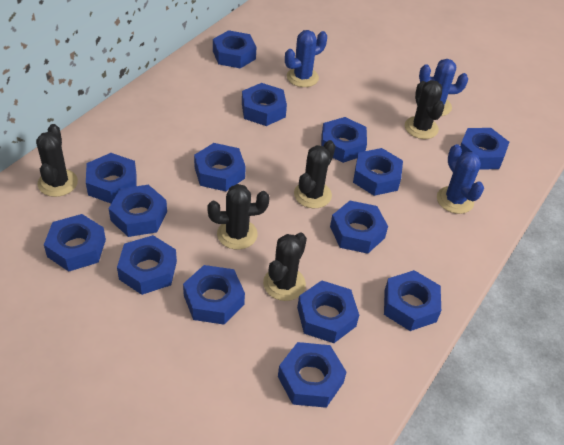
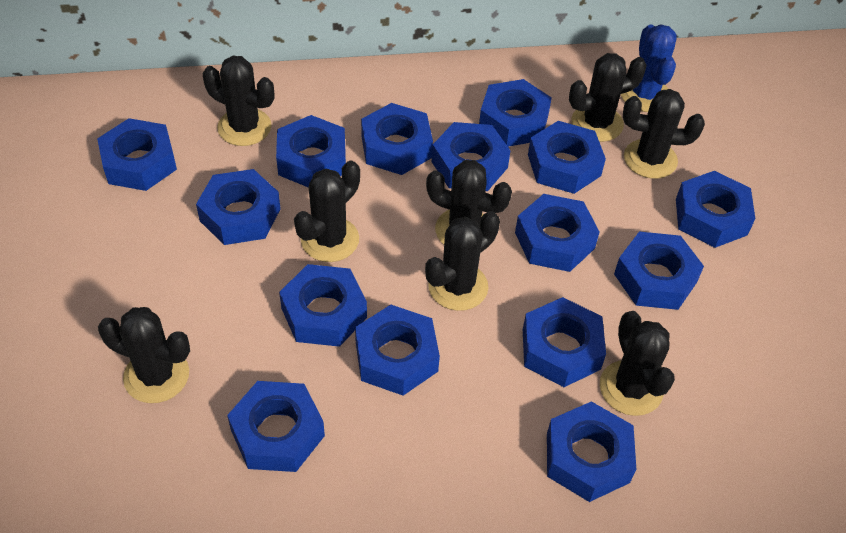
black cactus: 5 -> 8
blue cactus: 3 -> 1

